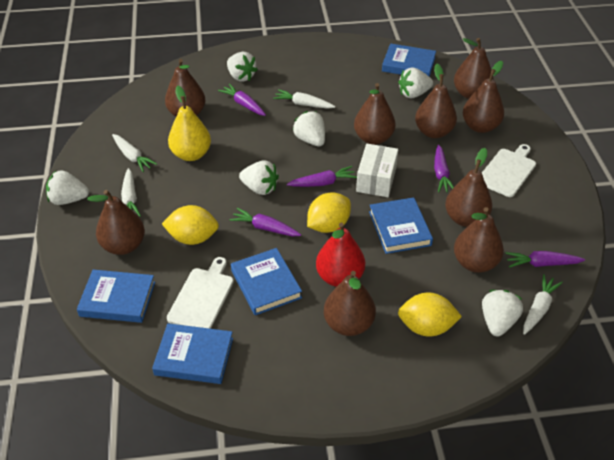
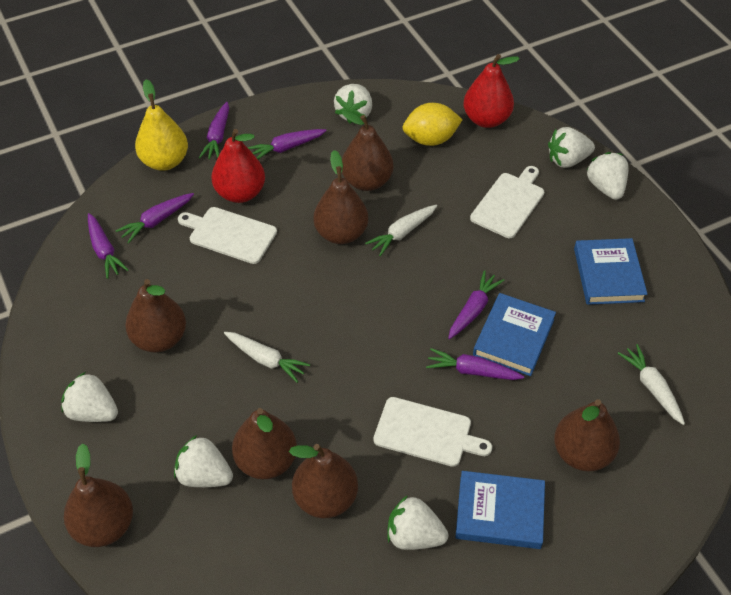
blue book: 5 -> 3
brown pear: 9 -> 7
purple carrot: 5 -> 6
red pear: 1 -> 2
white box: 1 -> 0
white carrot: 4 -> 3
white cutting board: 2 -> 3
yellow lemon: 3 -> 1

